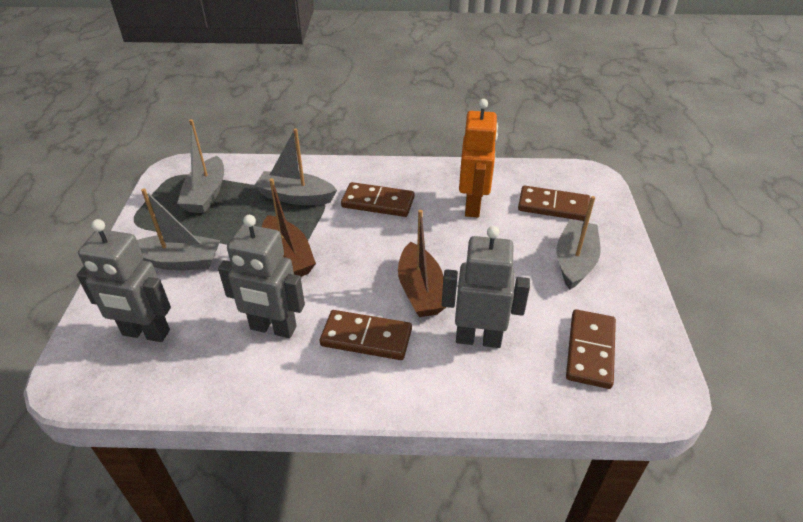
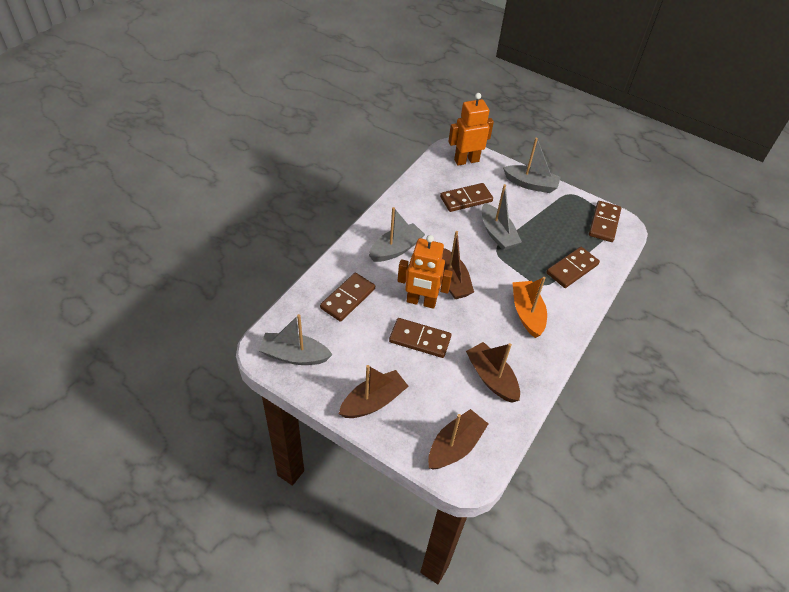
brown boat: 2 -> 4
brown domino: 4 -> 5
grey robot: 3 -> 0
orange boat: 0 -> 1
orange robot: 1 -> 2

